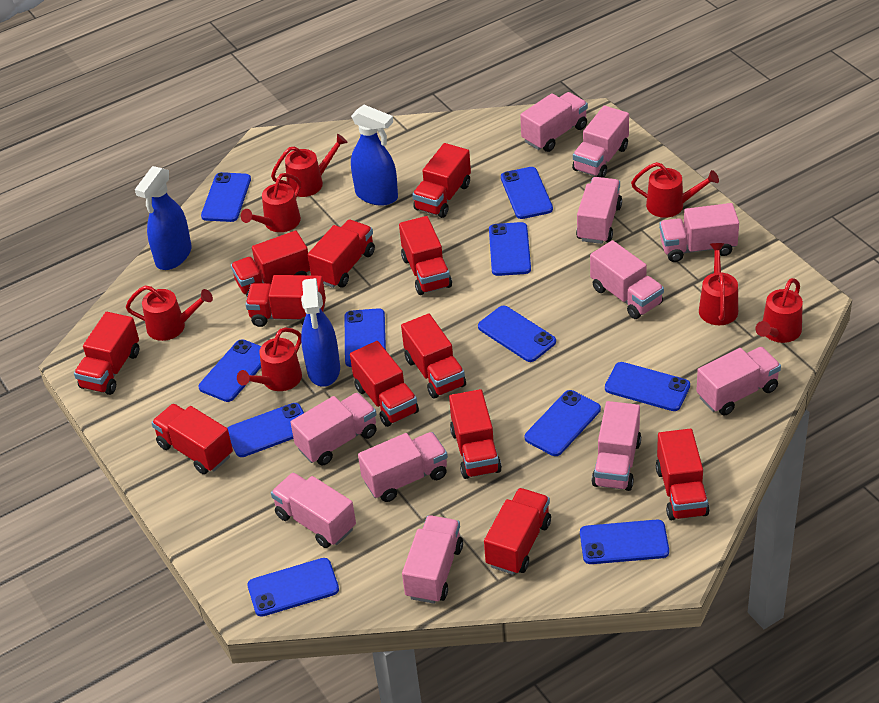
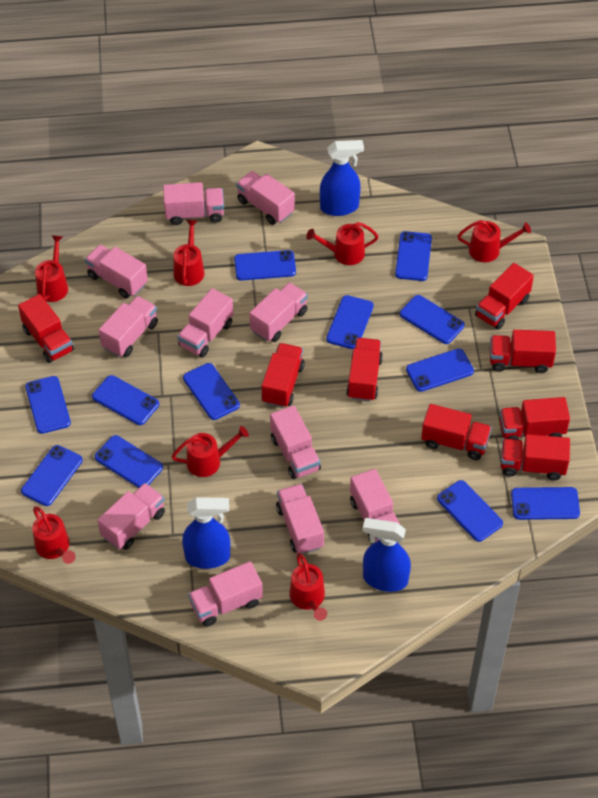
blue phone: 11 -> 12
red truck: 12 -> 8

